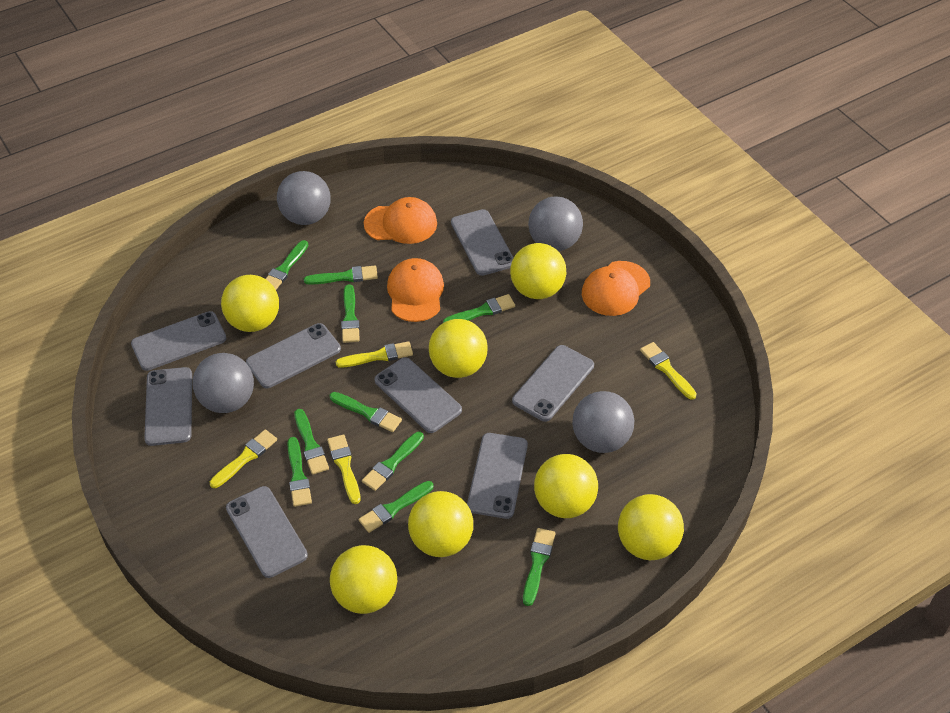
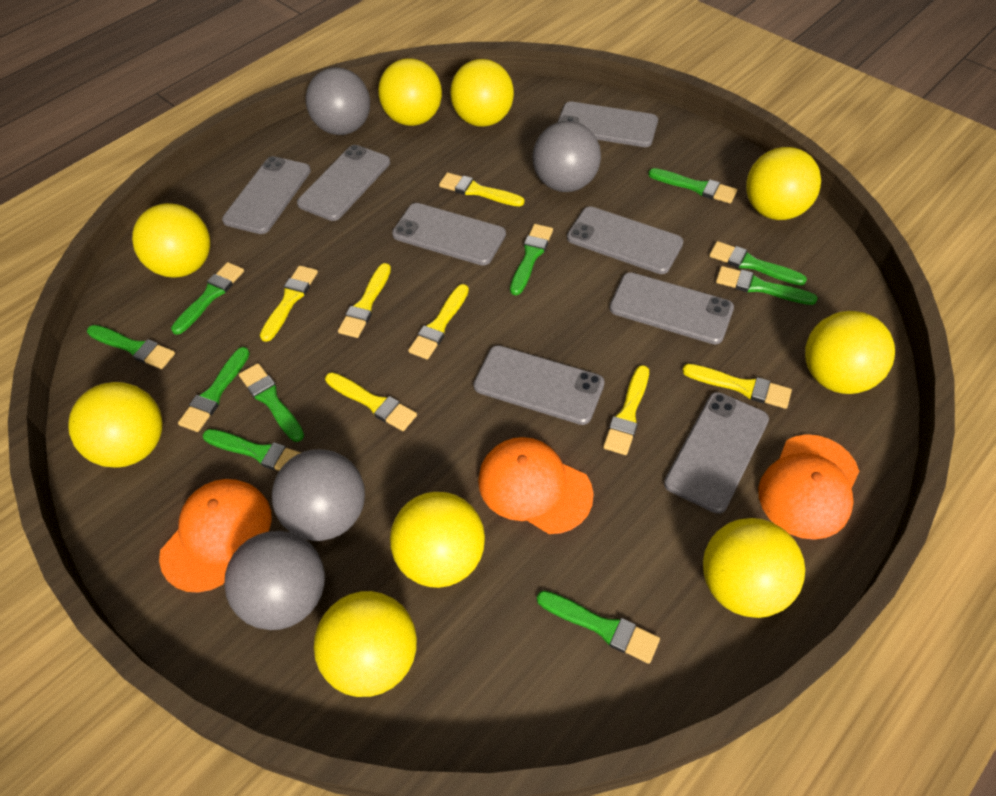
yellow ball: 7 -> 9
yellow brush: 4 -> 7

